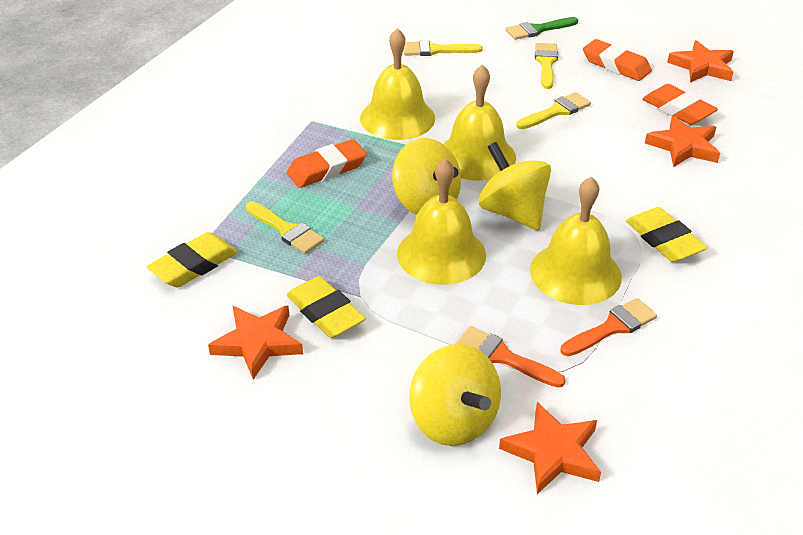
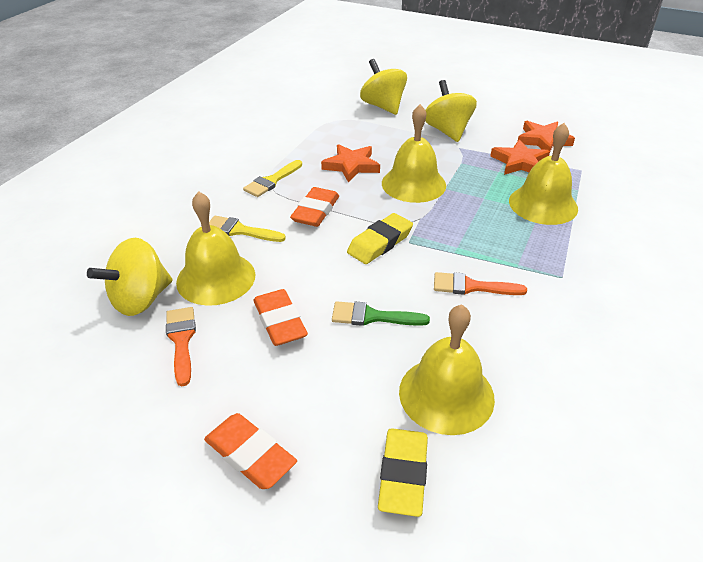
orange star: 4 -> 3
yellow brush: 4 -> 2
yellow eraser: 3 -> 2

